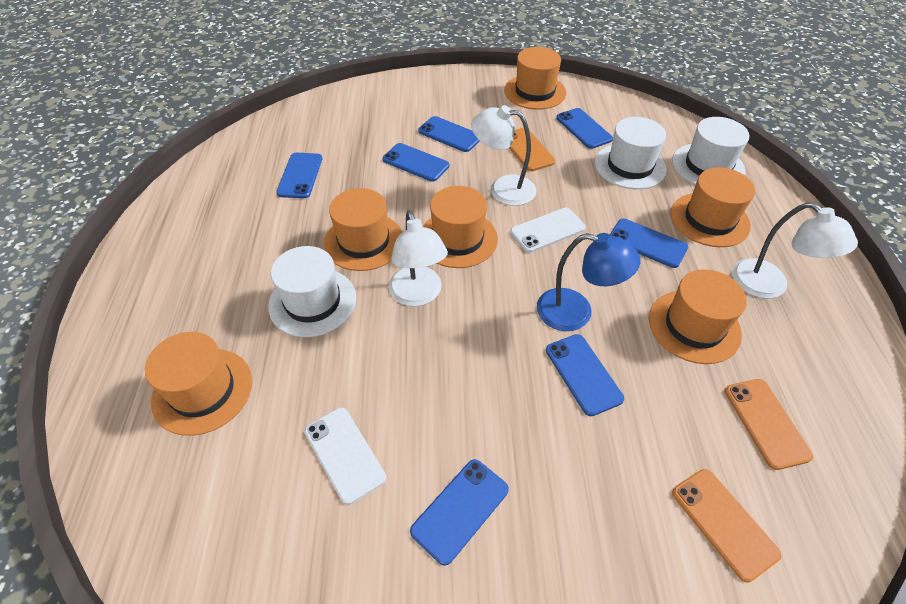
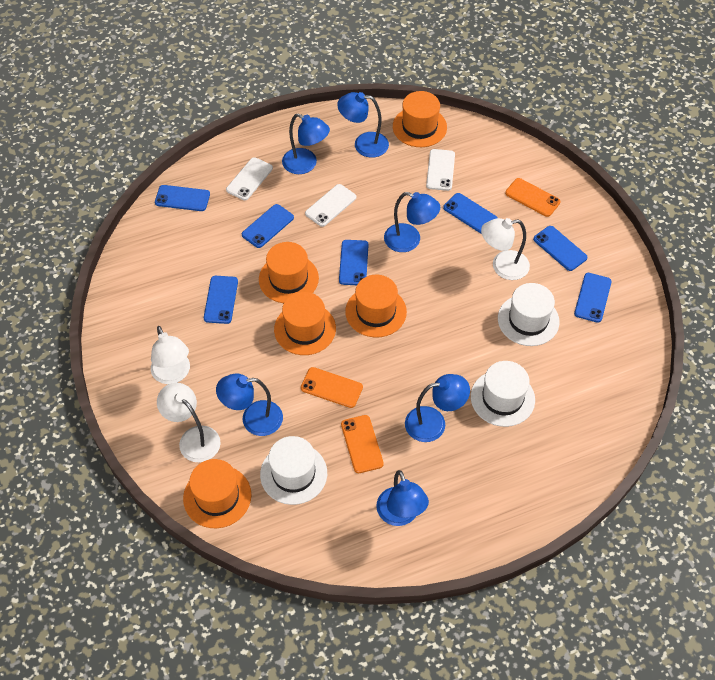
blue lamp: 1 -> 6
orange hat: 6 -> 5
white phone: 2 -> 3

